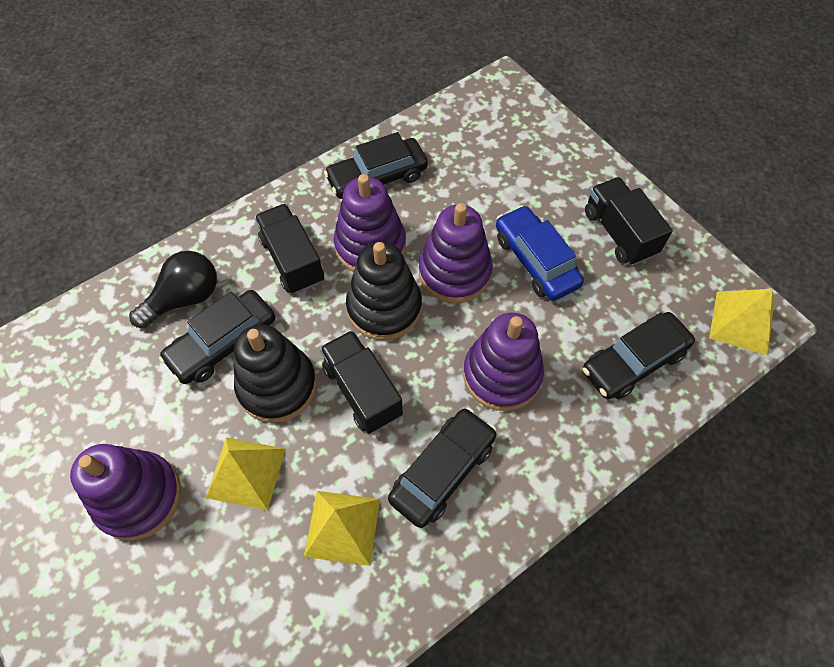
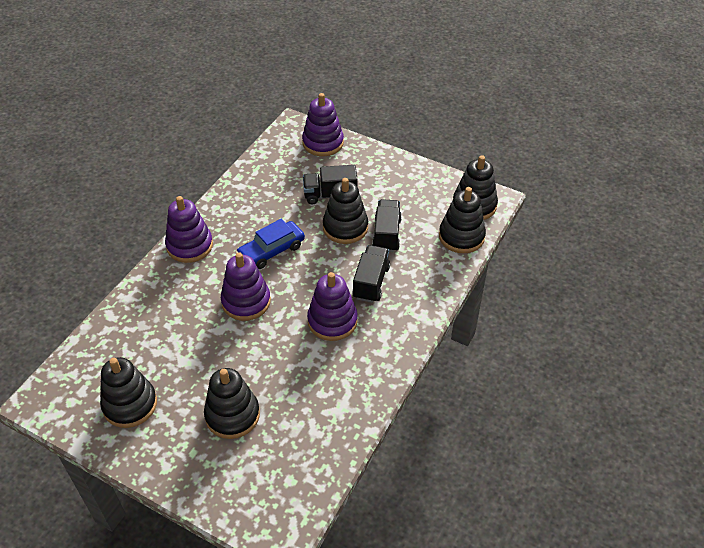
black car: 4 -> 0
black light bulb: 1 -> 0
black stacking toy: 2 -> 5
yellow pyramid: 3 -> 0

